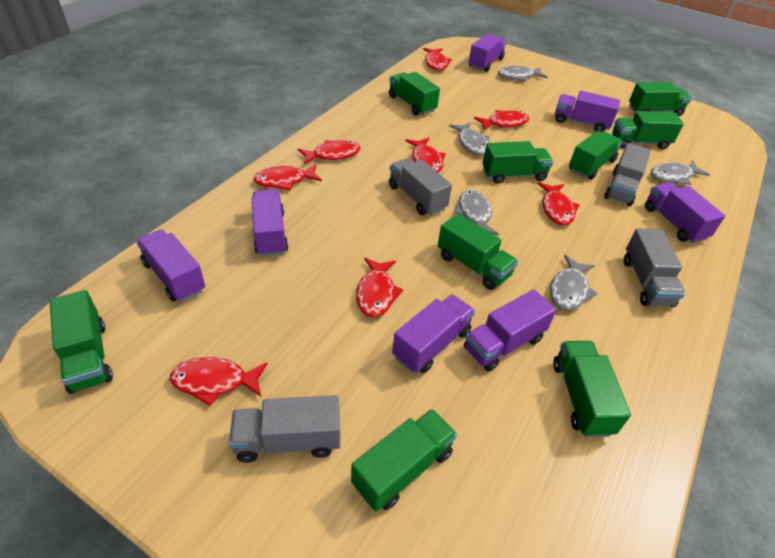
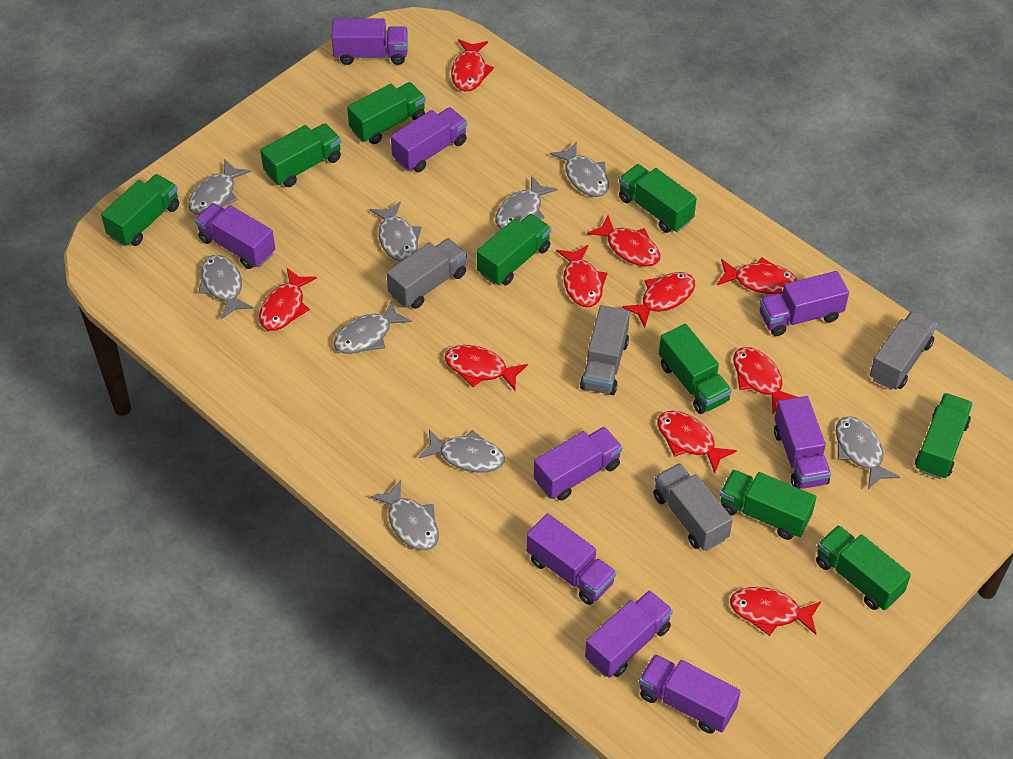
grey fish: 5 -> 9
purple truck: 7 -> 9
red fish: 8 -> 10

